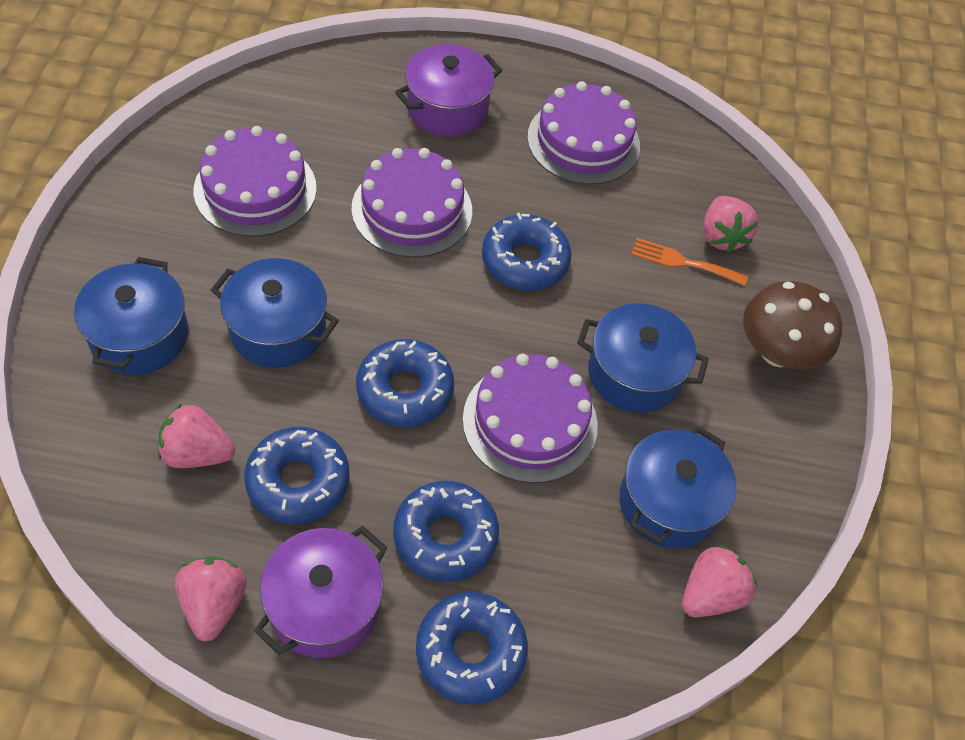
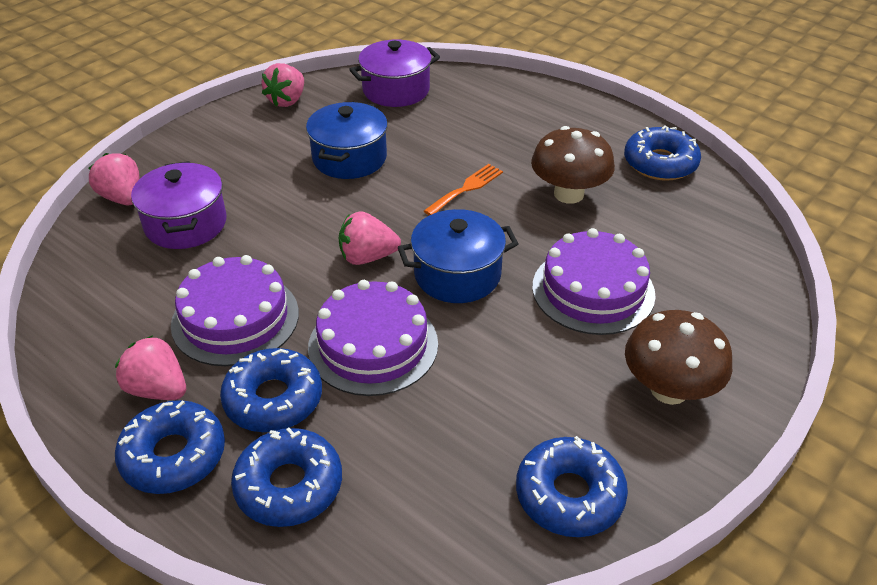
blue pot: 4 -> 2
brown mushroom: 1 -> 2
purple cake: 4 -> 3

